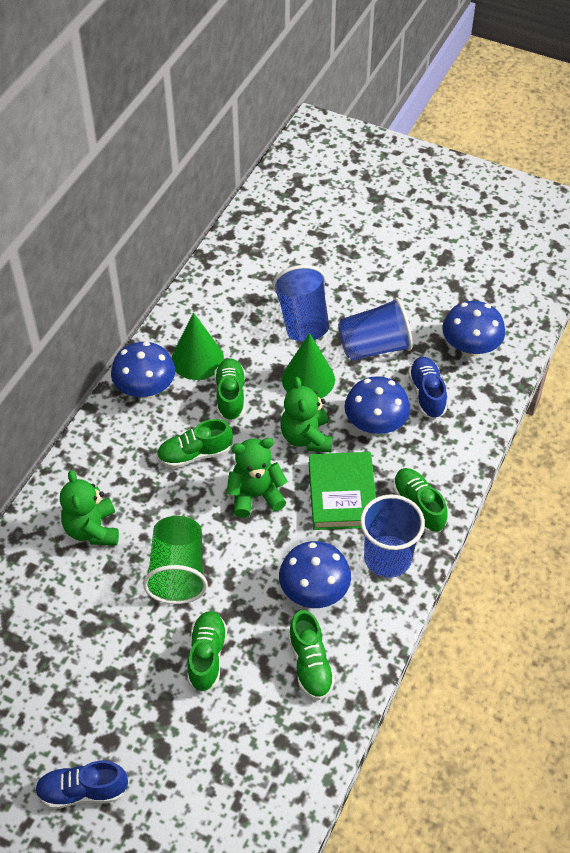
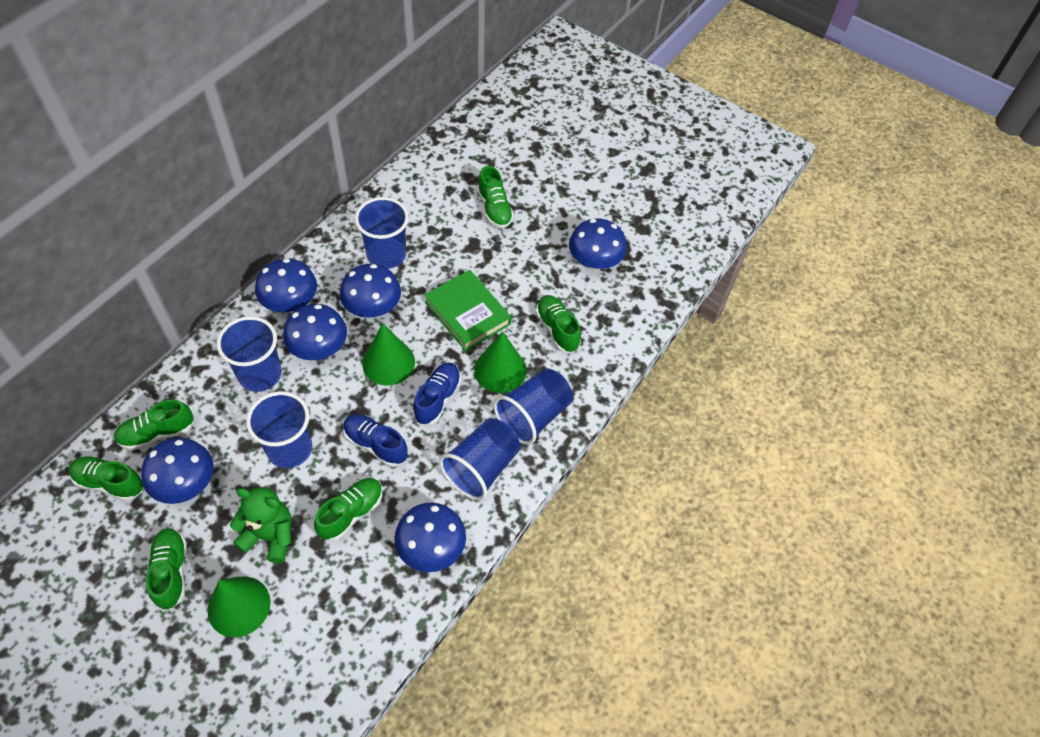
blue cup: 3 -> 5
blue mushroom: 4 -> 6
green cone: 2 -> 3
green cup: 1 -> 0
green shoe: 5 -> 6
green teddy bear: 3 -> 1

